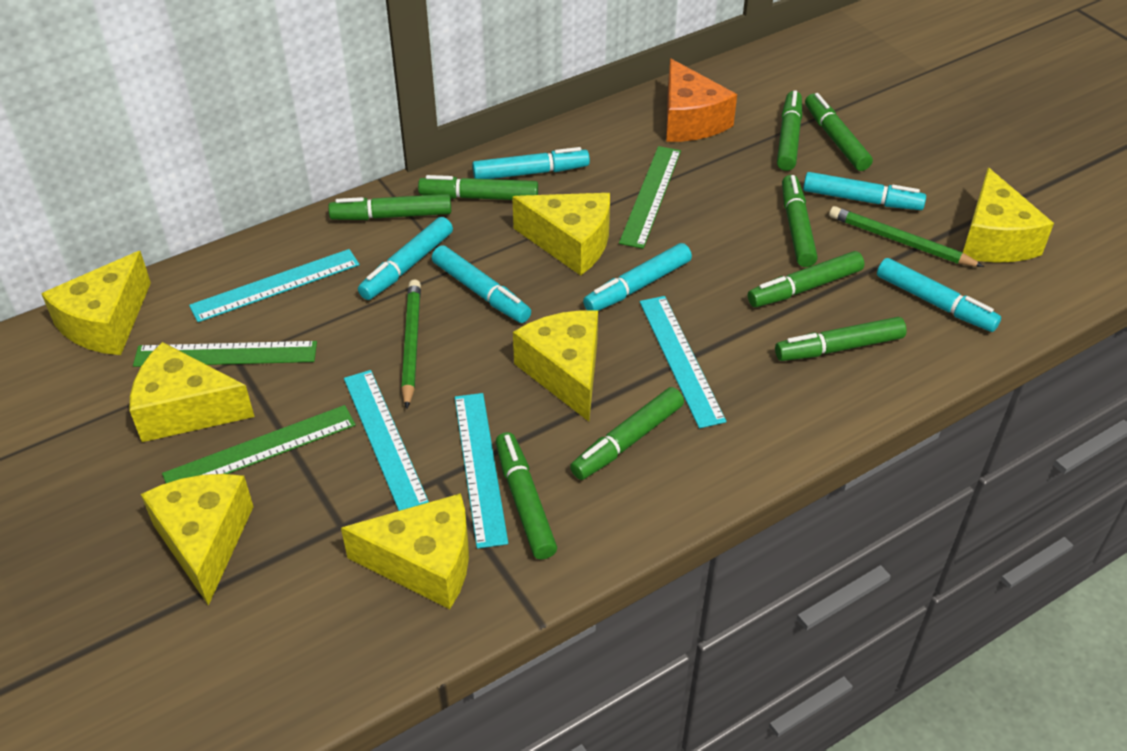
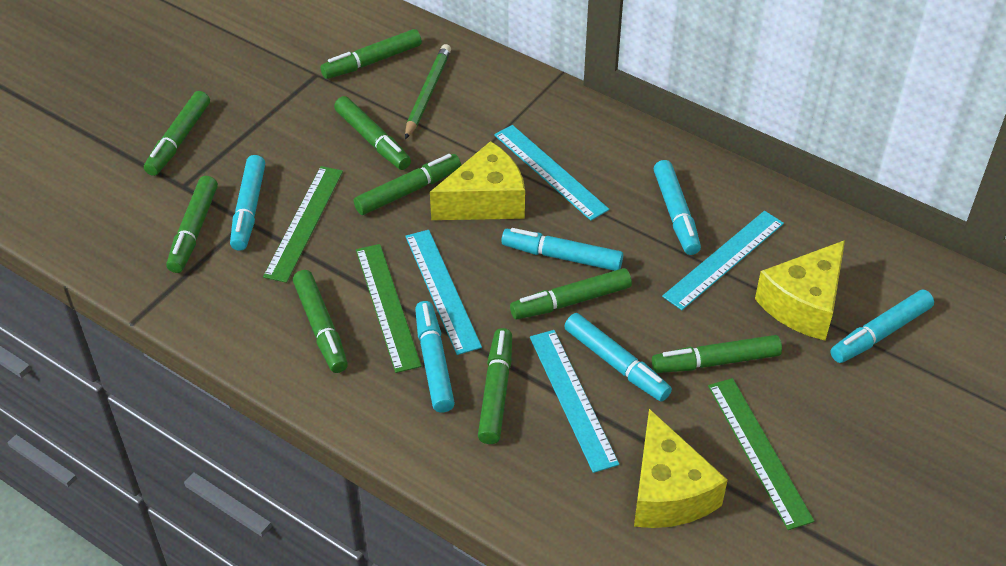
green pencil: 2 -> 1
orange cheese: 1 -> 0
yellow cheese: 7 -> 3

